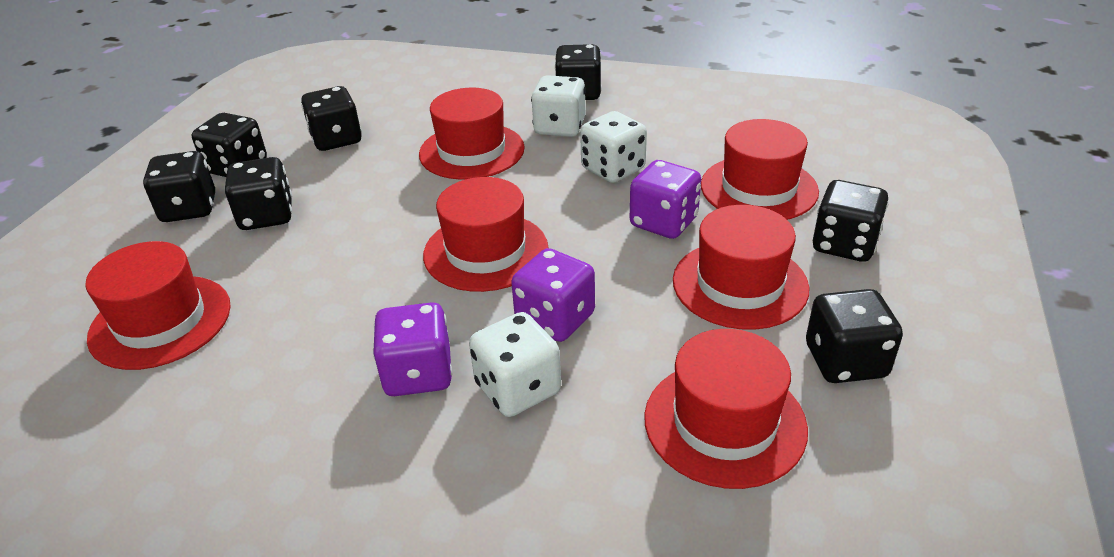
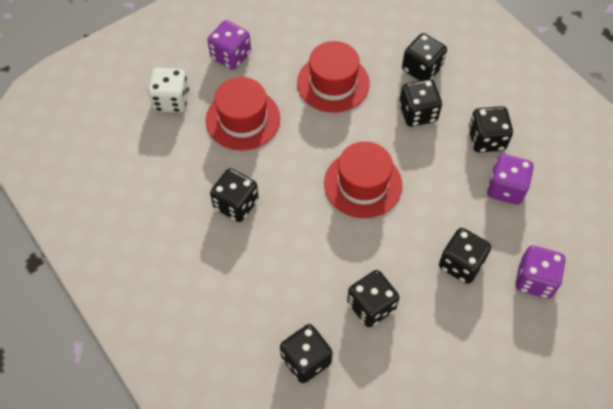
red hat: 6 -> 3
white dice: 3 -> 1

